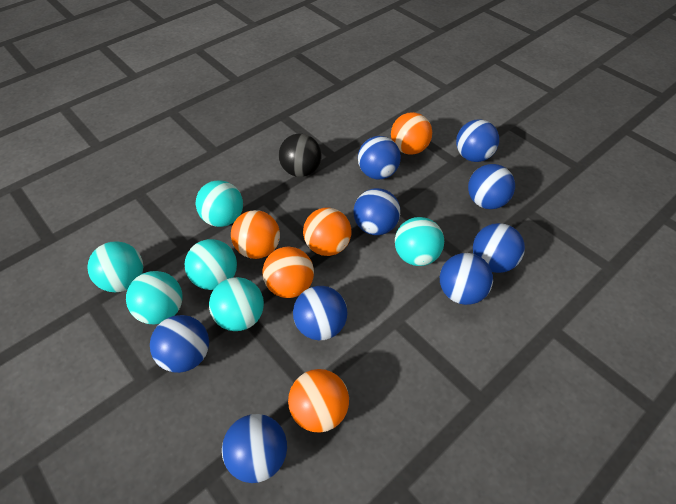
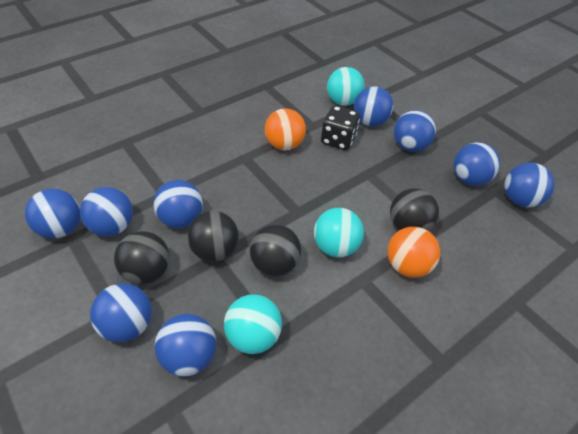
black ball: 1 -> 4
black dice: 0 -> 1
orange ball: 5 -> 2
turquoise ball: 6 -> 3

